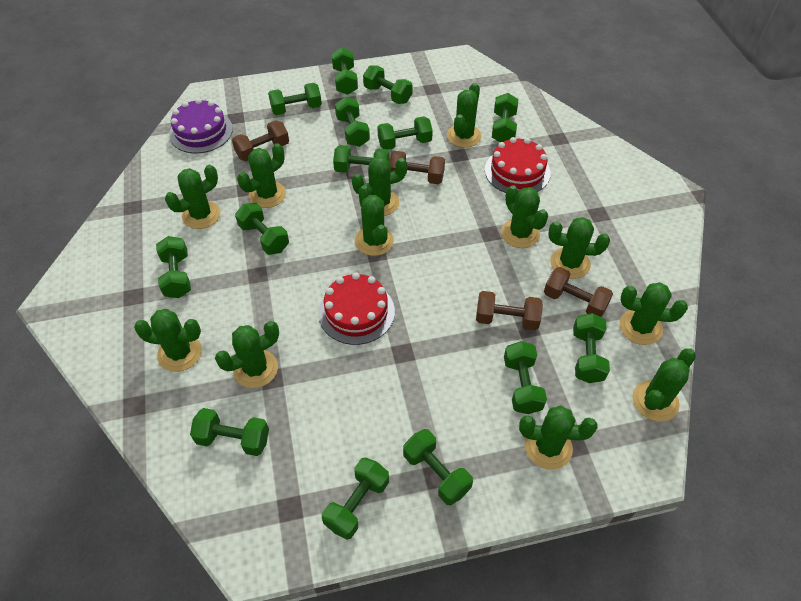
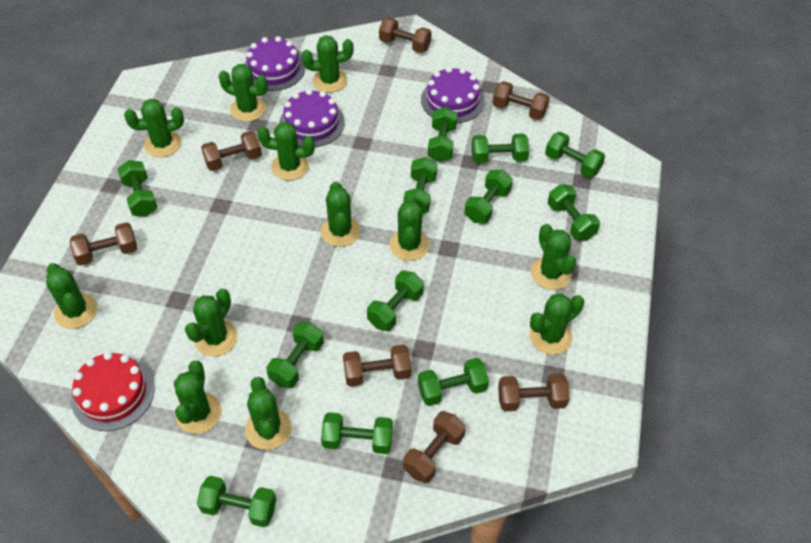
brown dumbbell: 4 -> 7
green dumbbell: 14 -> 12
purple cake: 1 -> 3
red cake: 2 -> 1

